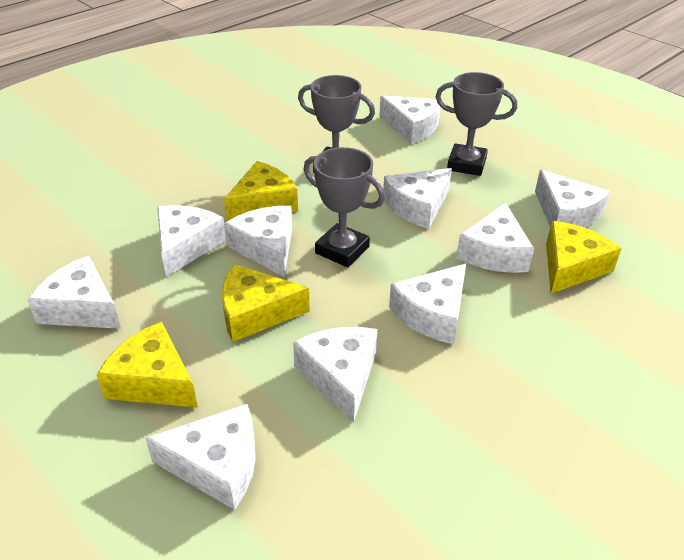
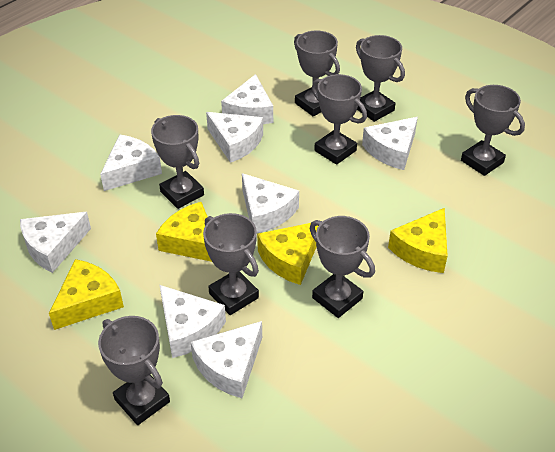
grey trophy: 3 -> 8
white cheese: 10 -> 8

